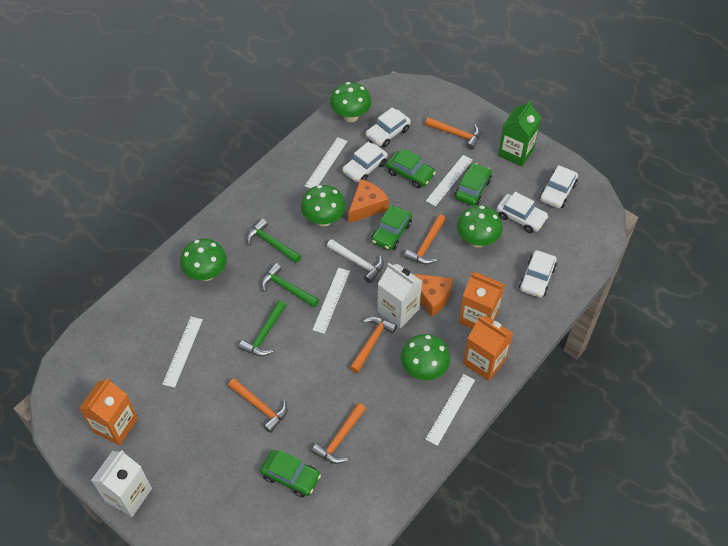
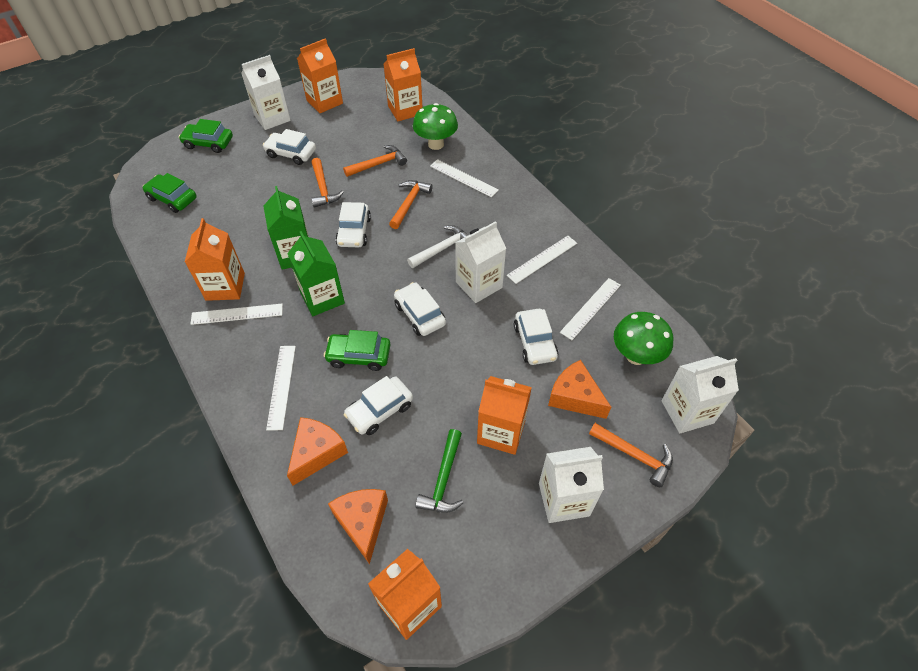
green car: 4 -> 3
green carton: 1 -> 2
green hammer: 3 -> 1
green mushroom: 5 -> 2
orange carton: 3 -> 5
orange cheese: 2 -> 3
orange hammer: 5 -> 4
white carton: 2 -> 4

